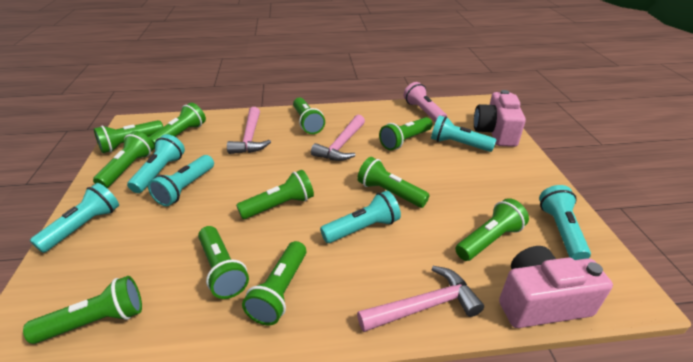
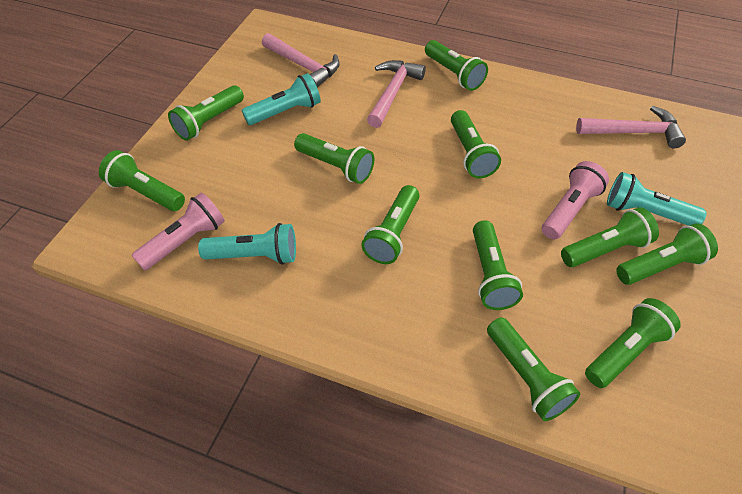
pink camera: 2 -> 0
pink flashlight: 1 -> 2
turquoise flashlight: 6 -> 3

